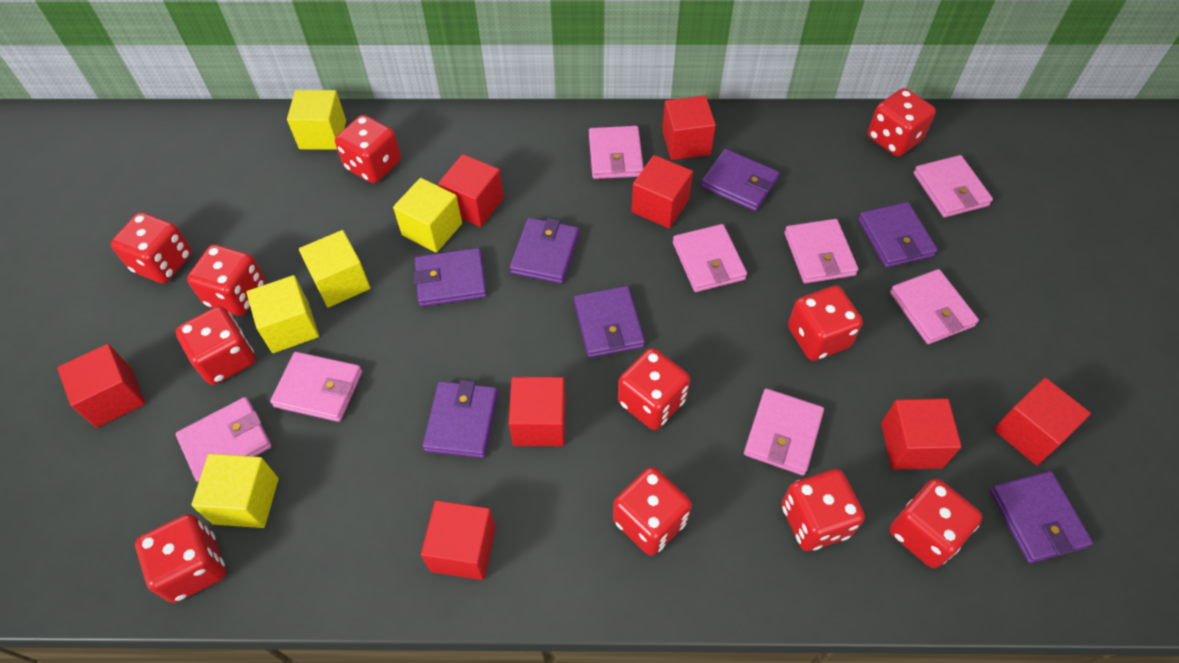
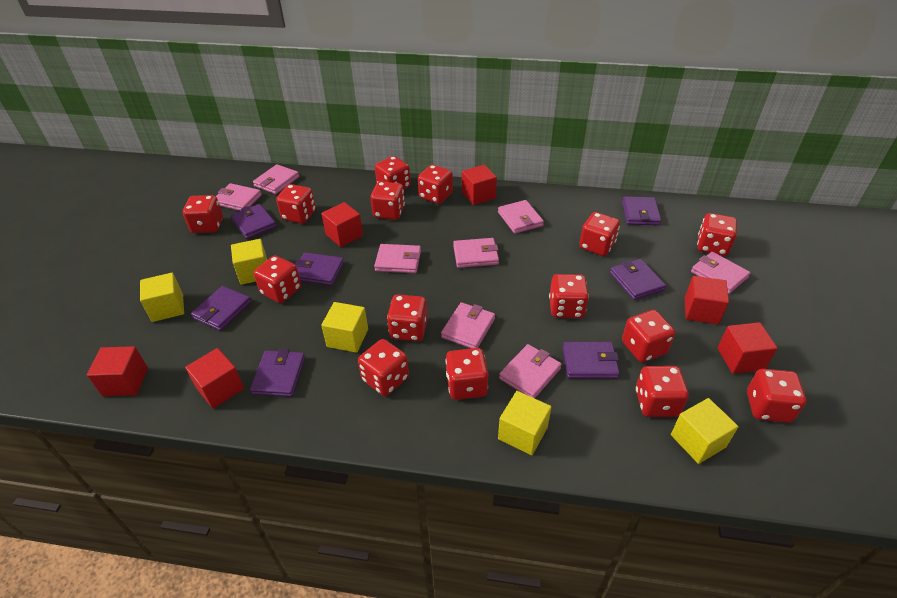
red cube: 8 -> 6
red dice: 11 -> 15

